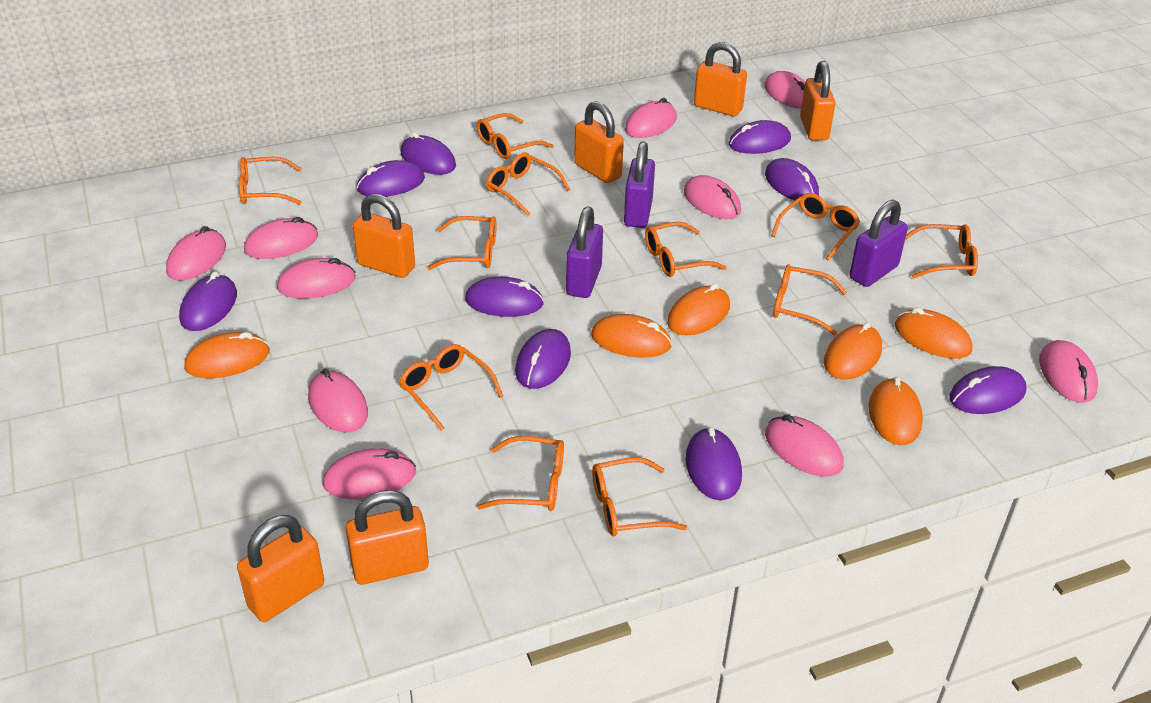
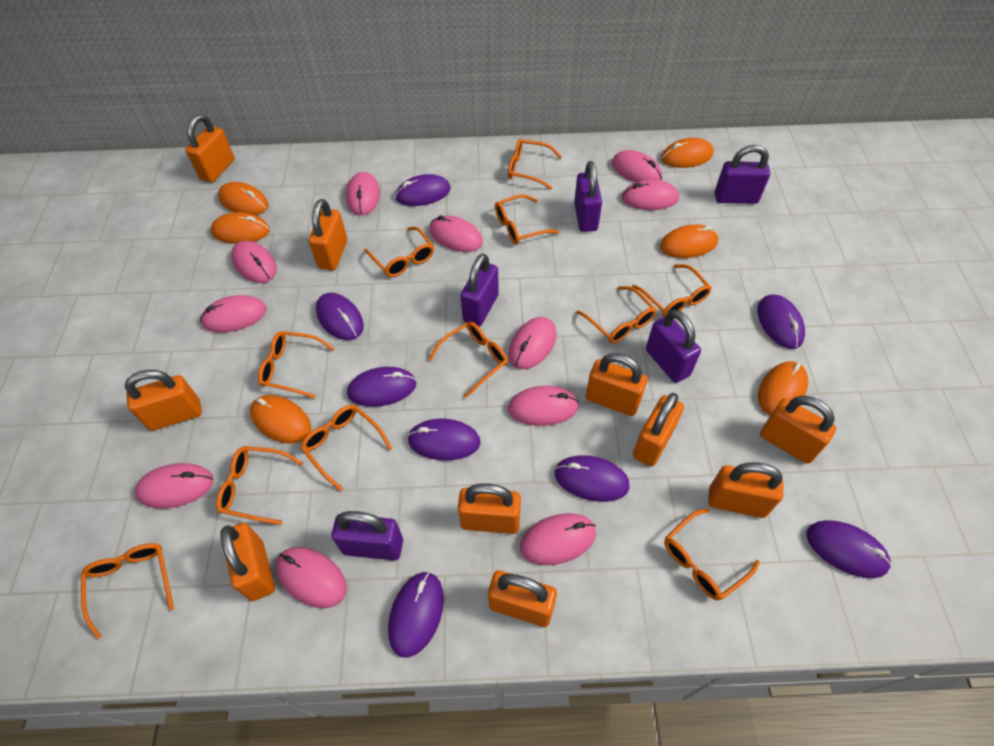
orange padlock: 6 -> 10
pink mouse: 10 -> 11
purple mouse: 9 -> 8
purple padlock: 3 -> 5

